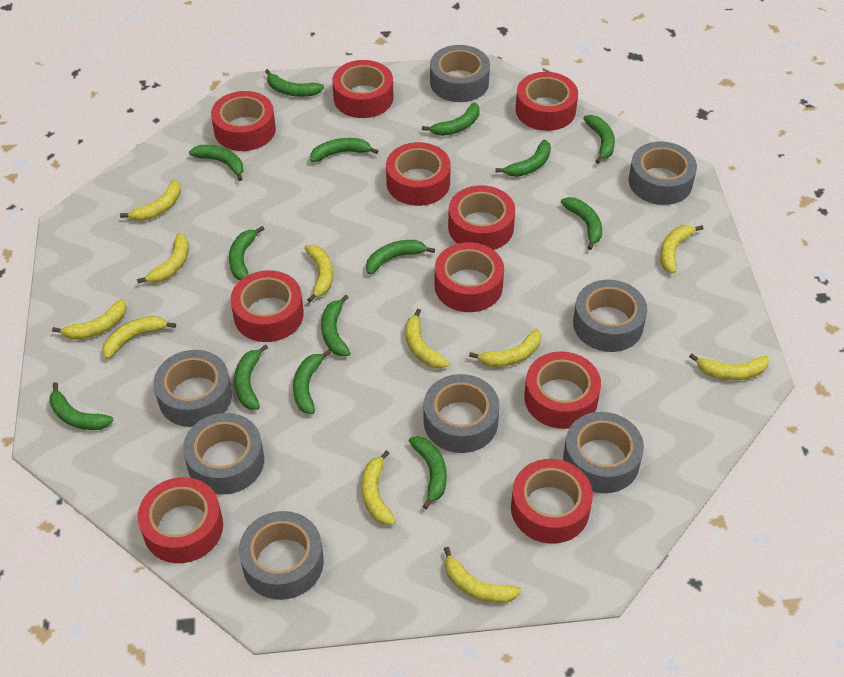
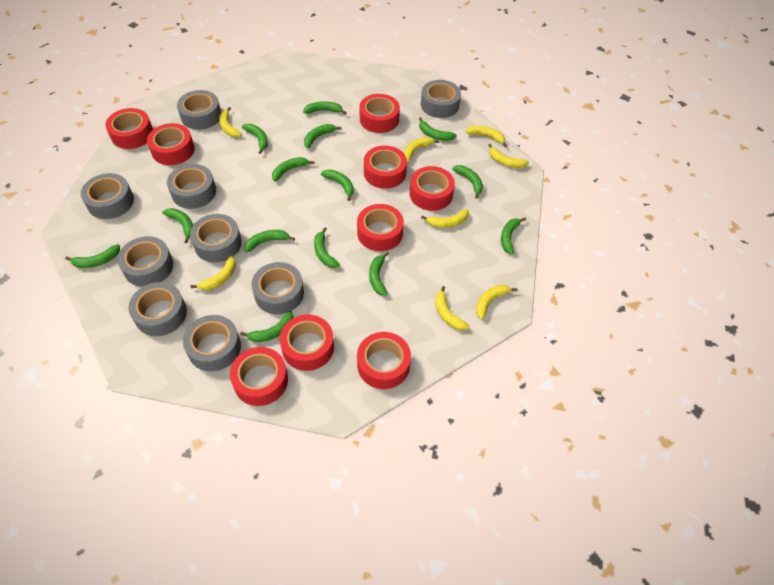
grey tape: 8 -> 9
red tape: 10 -> 9
yellow banana: 11 -> 8

